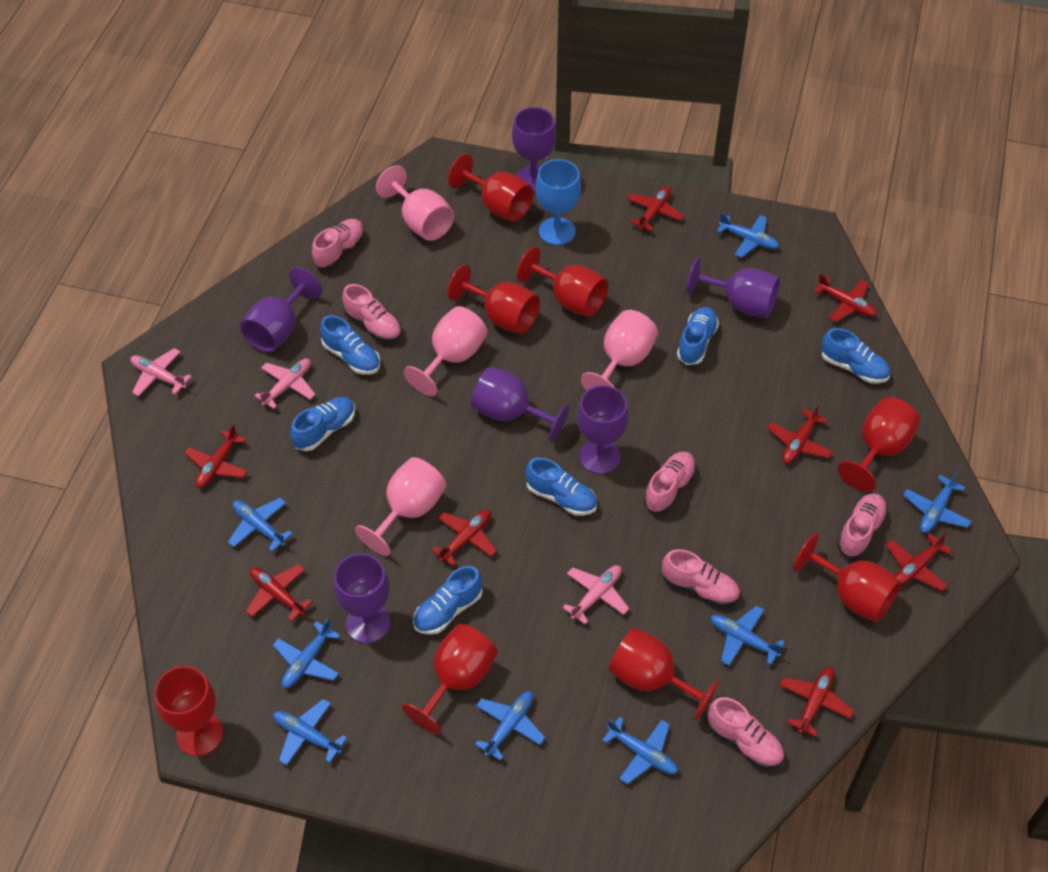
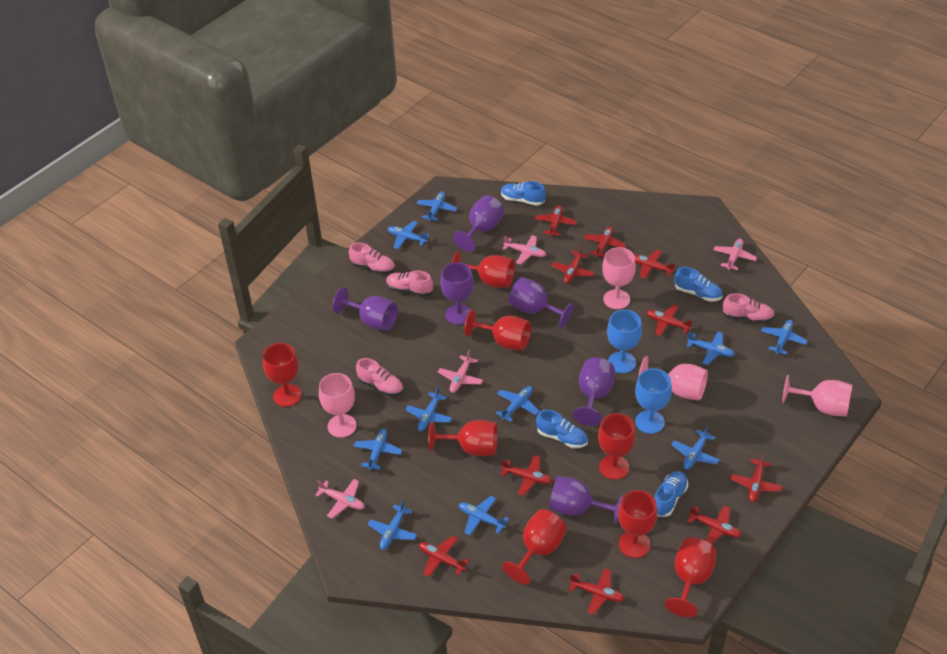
blue goblet: 1 -> 2
blue plane: 8 -> 10
blue shoe: 6 -> 4
pink plane: 3 -> 4
pink shoe: 6 -> 4
red plane: 8 -> 10

